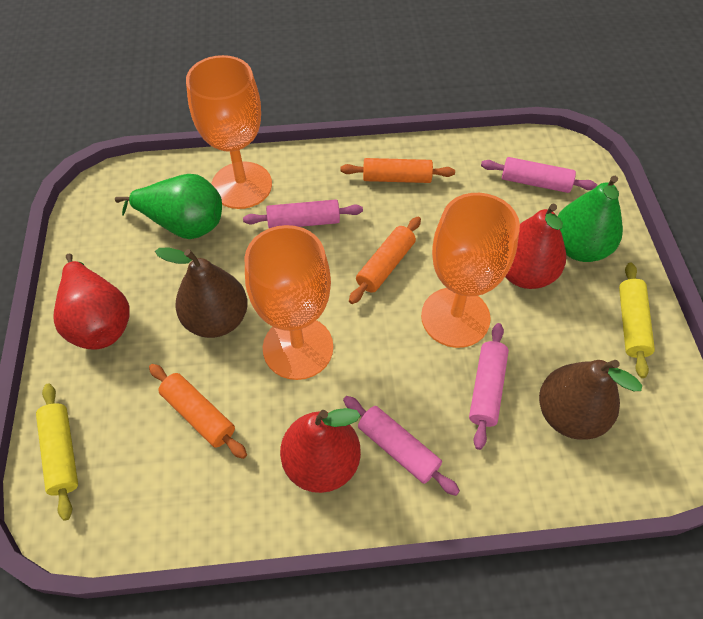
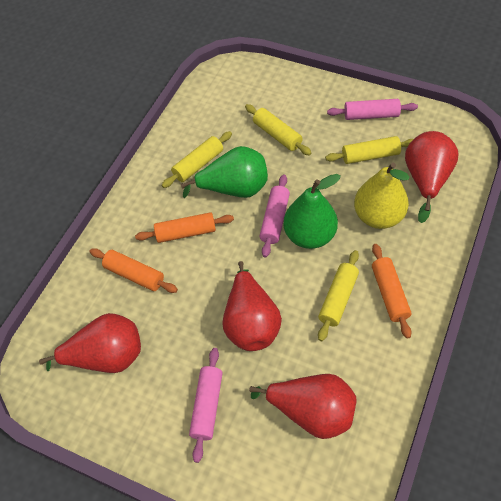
brown pear: 2 -> 0
orange goblet: 3 -> 0
pink rolling pin: 4 -> 3
red pear: 3 -> 4
yellow pear: 0 -> 1
yellow rolling pin: 2 -> 4

